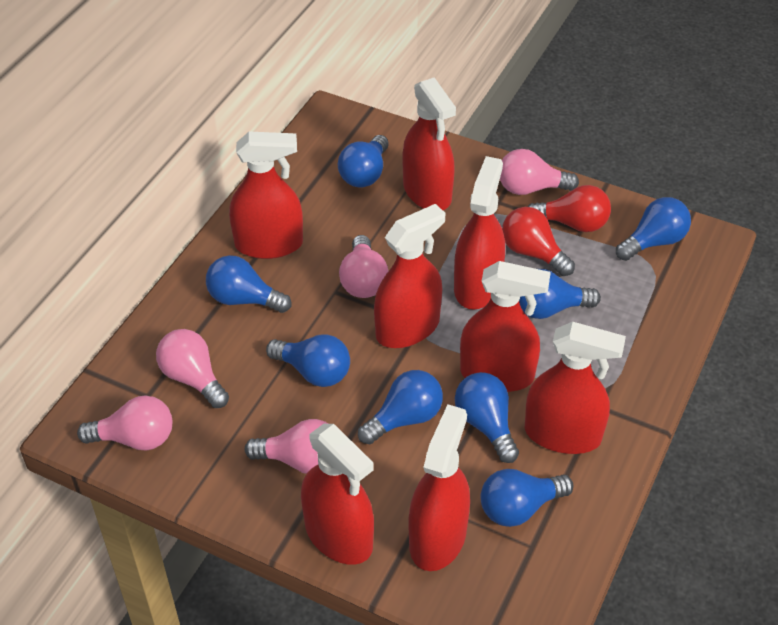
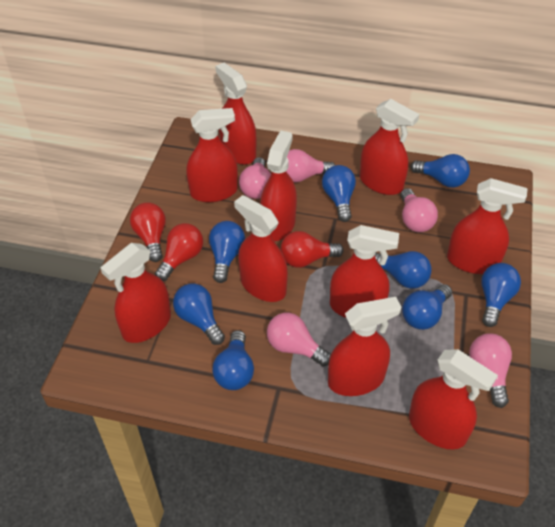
red light bulb: 2 -> 3
red spray bottle: 8 -> 10

